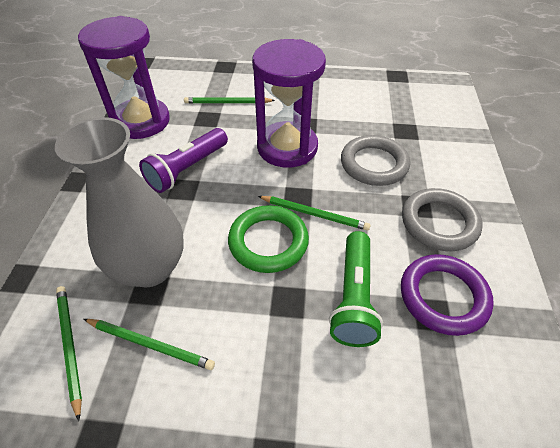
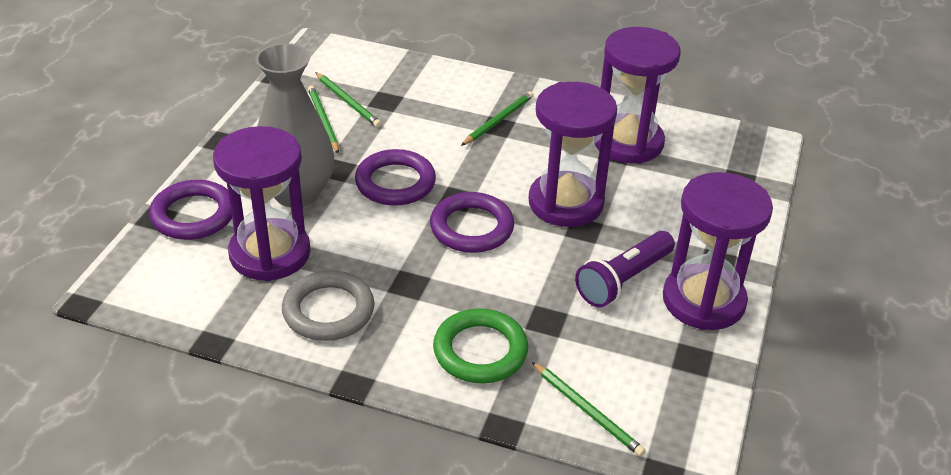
green flashlight: 1 -> 0
grey ring: 2 -> 1
purple hourglass: 2 -> 4
purple ring: 1 -> 3

